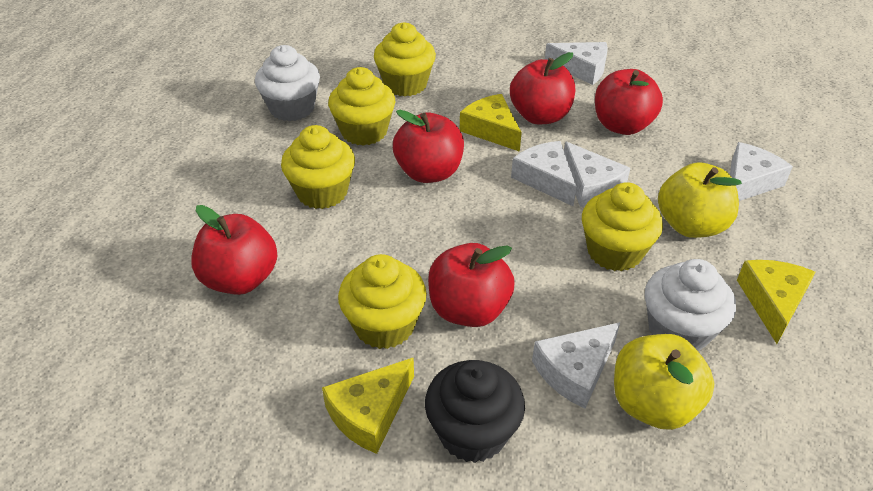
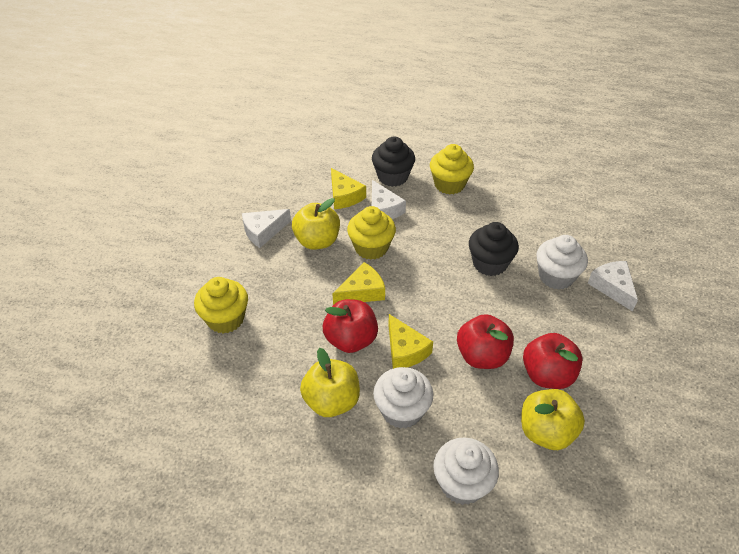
black cupcake: 1 -> 2
red apple: 5 -> 3
white cheese: 5 -> 3
white cupcake: 2 -> 3
yellow apple: 2 -> 3
yellow cupcake: 5 -> 3

